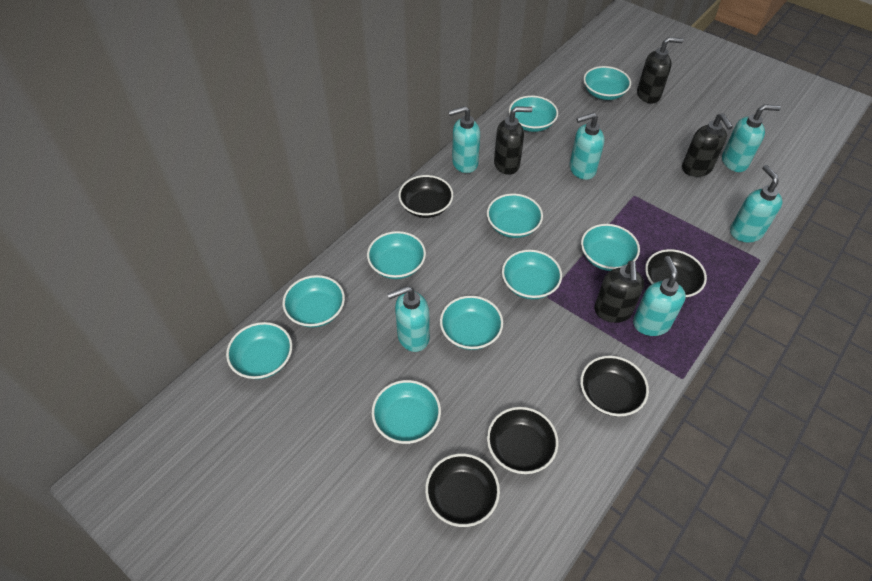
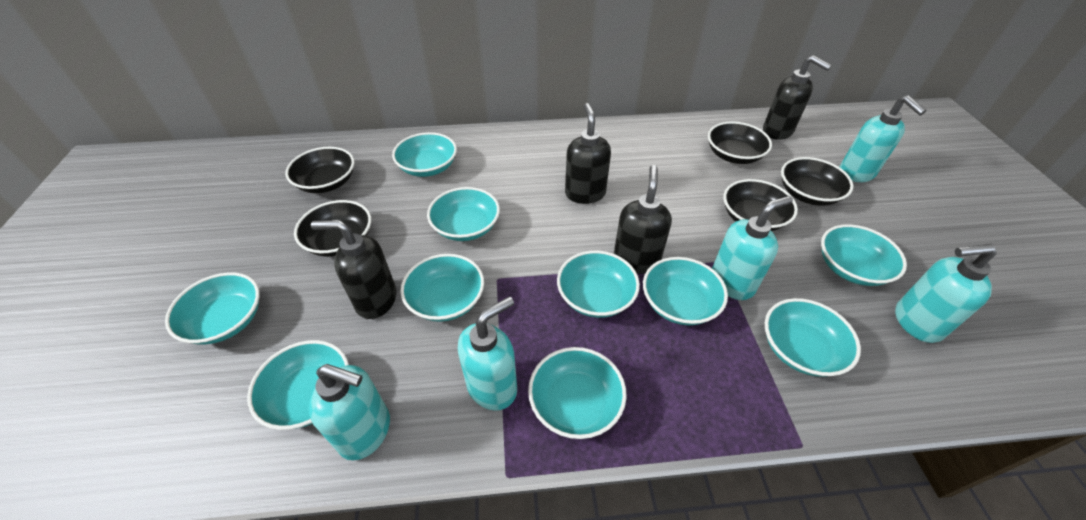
turquoise soap dispenser: 6 -> 5

